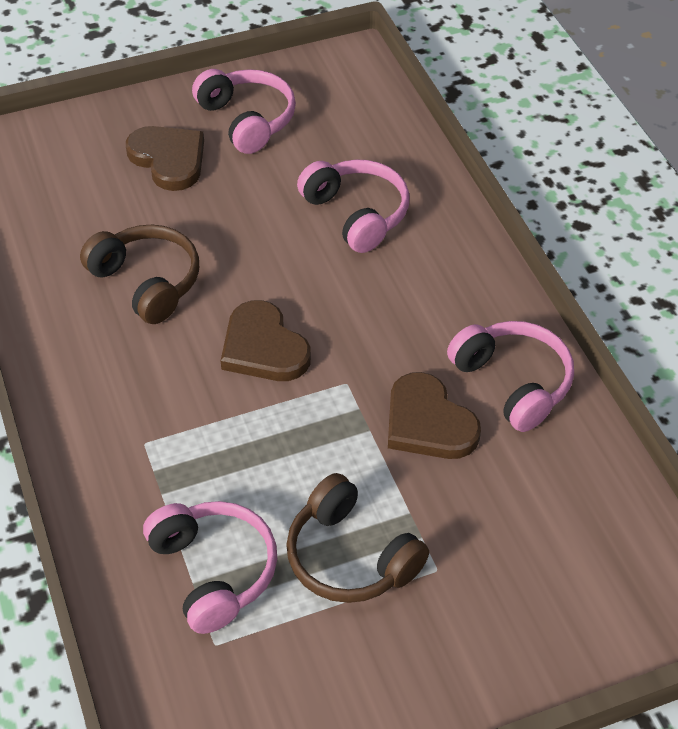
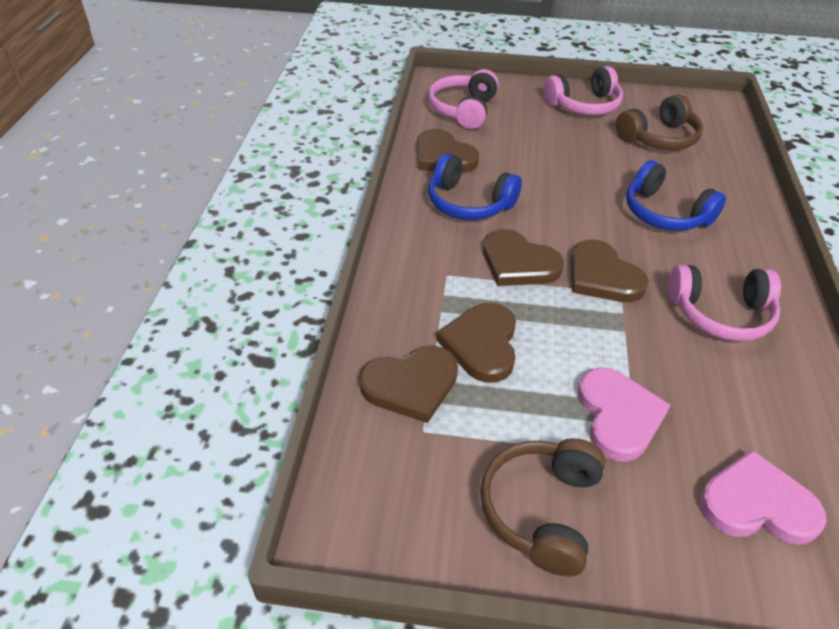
blue headphones: 0 -> 2
brown heart: 3 -> 5
pink headphones: 4 -> 3
pink heart: 0 -> 2

